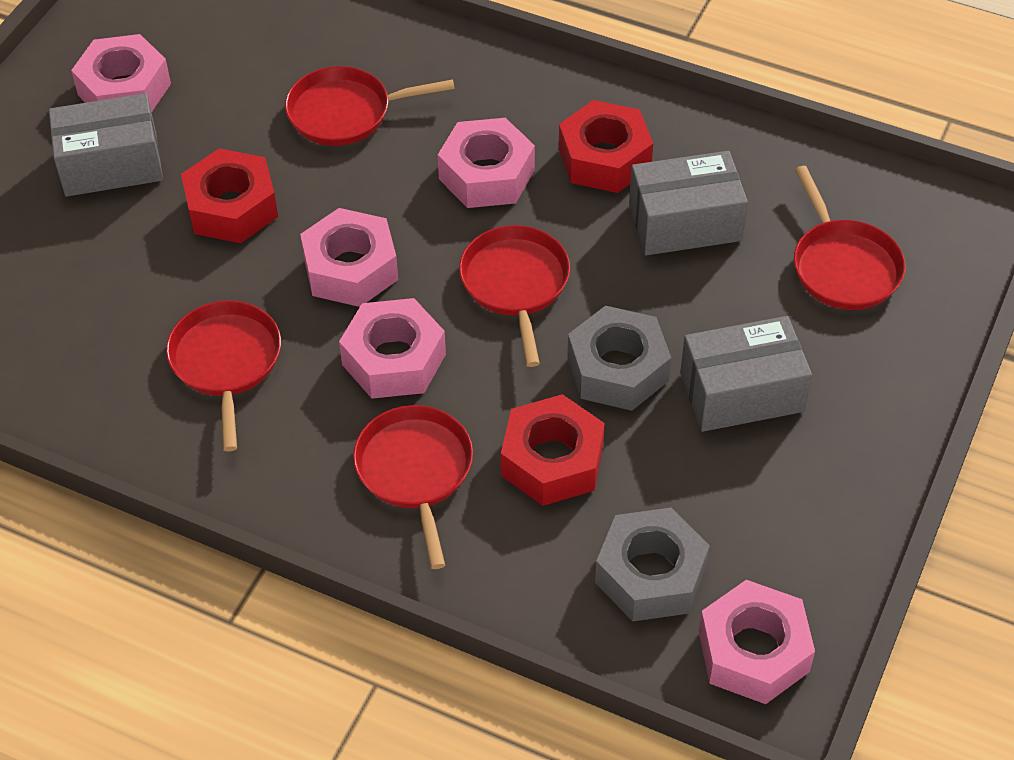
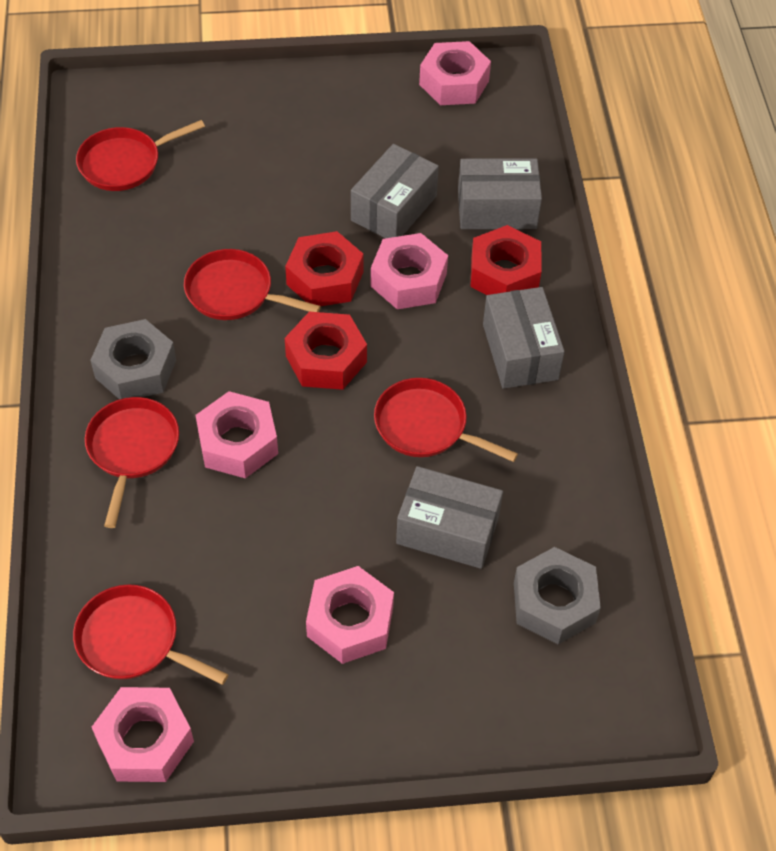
grey box: 3 -> 4

